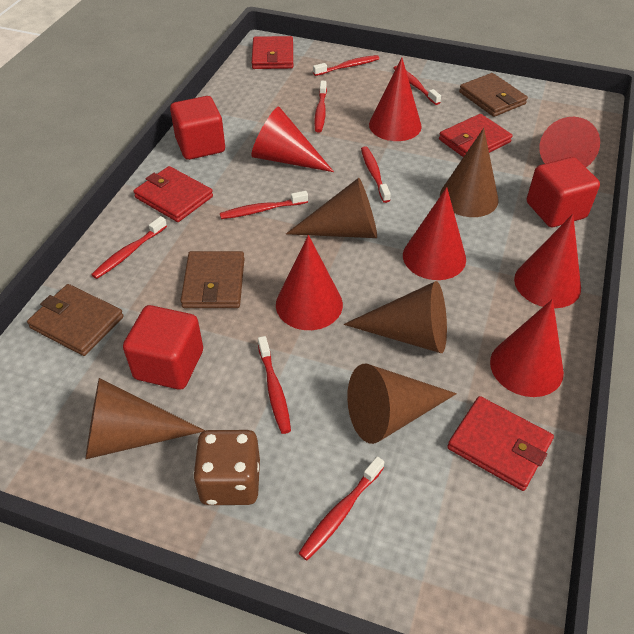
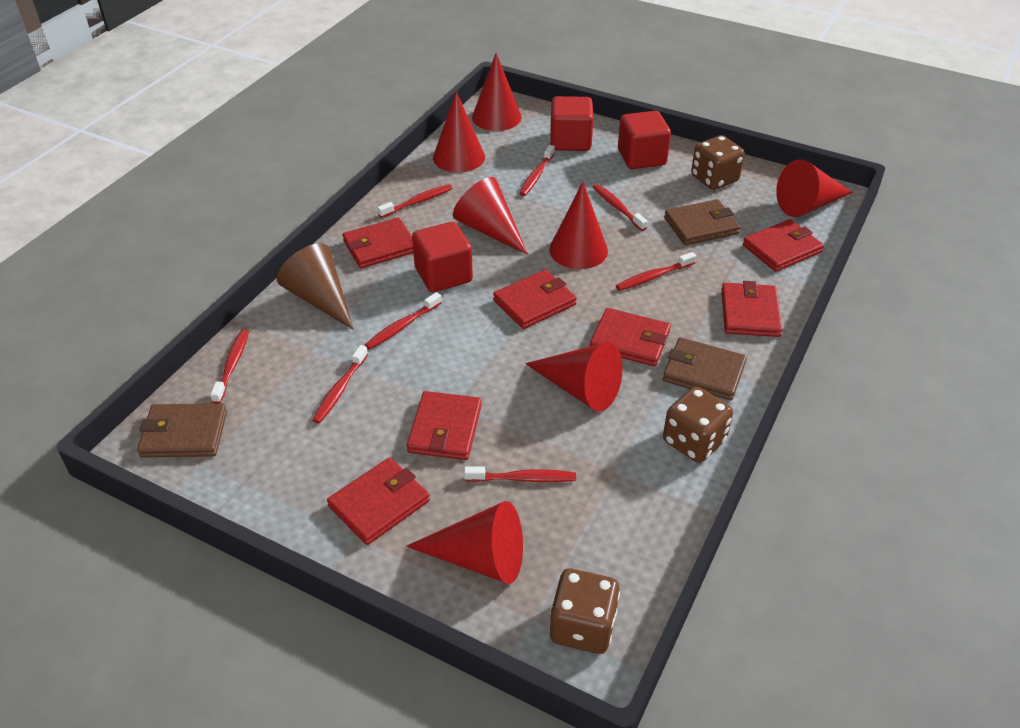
brown cone: 5 -> 1
brown dice: 1 -> 3
red wallet: 4 -> 7

